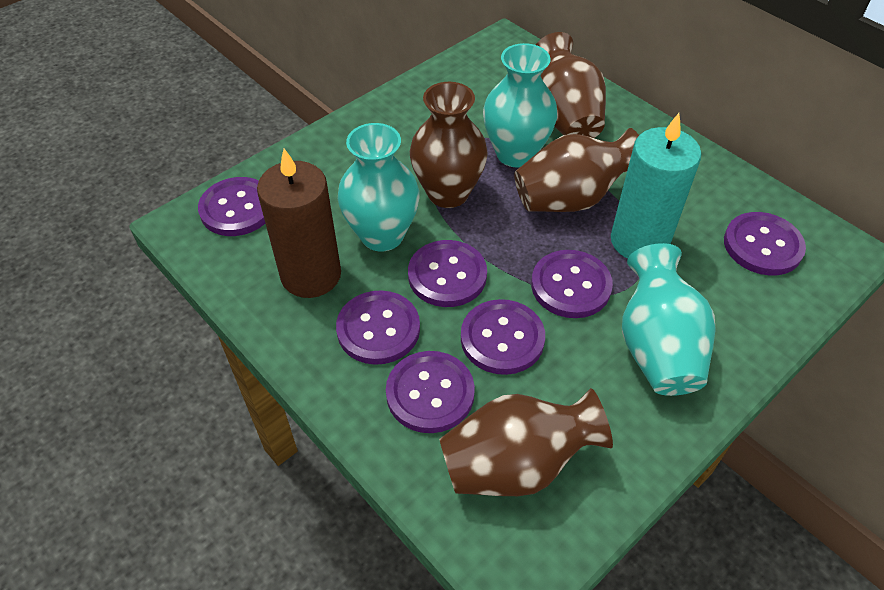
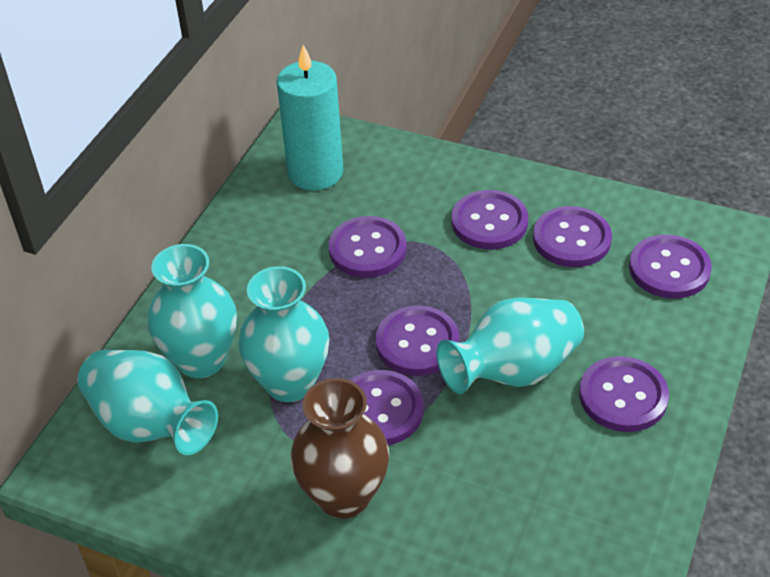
brown candle: 1 -> 0
brown vase: 4 -> 1
turquoise vase: 3 -> 4

